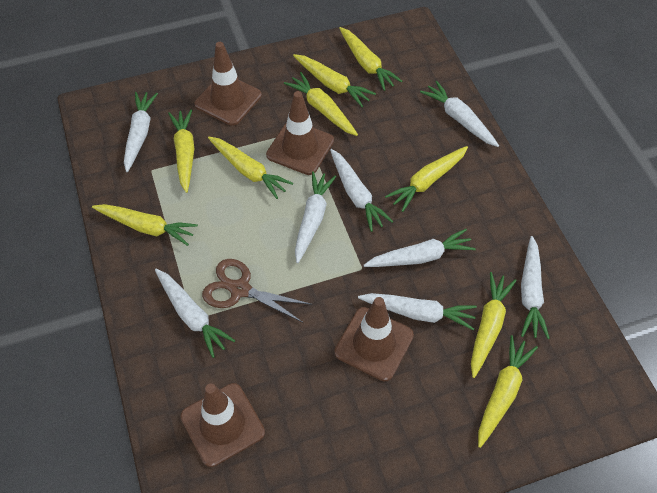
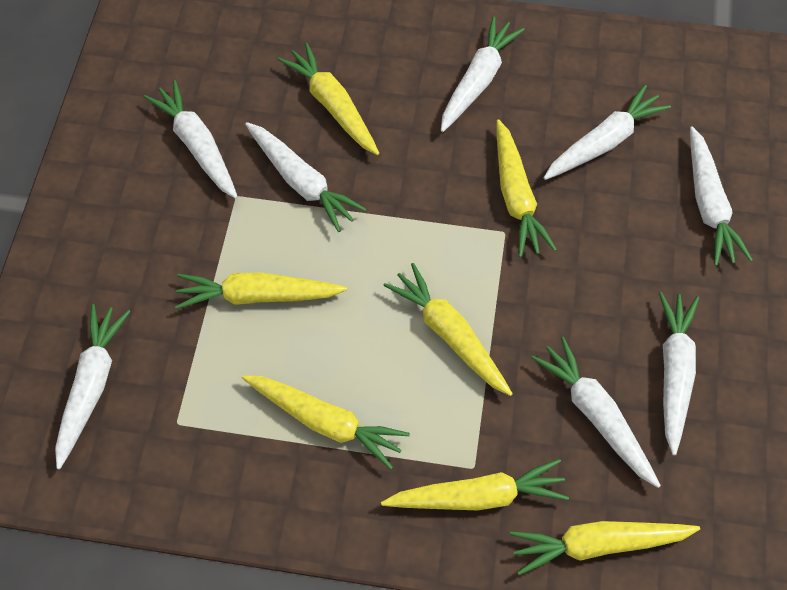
brown scissors: 1 -> 0
brown traffic cone: 4 -> 0
yellow carrot: 9 -> 7

